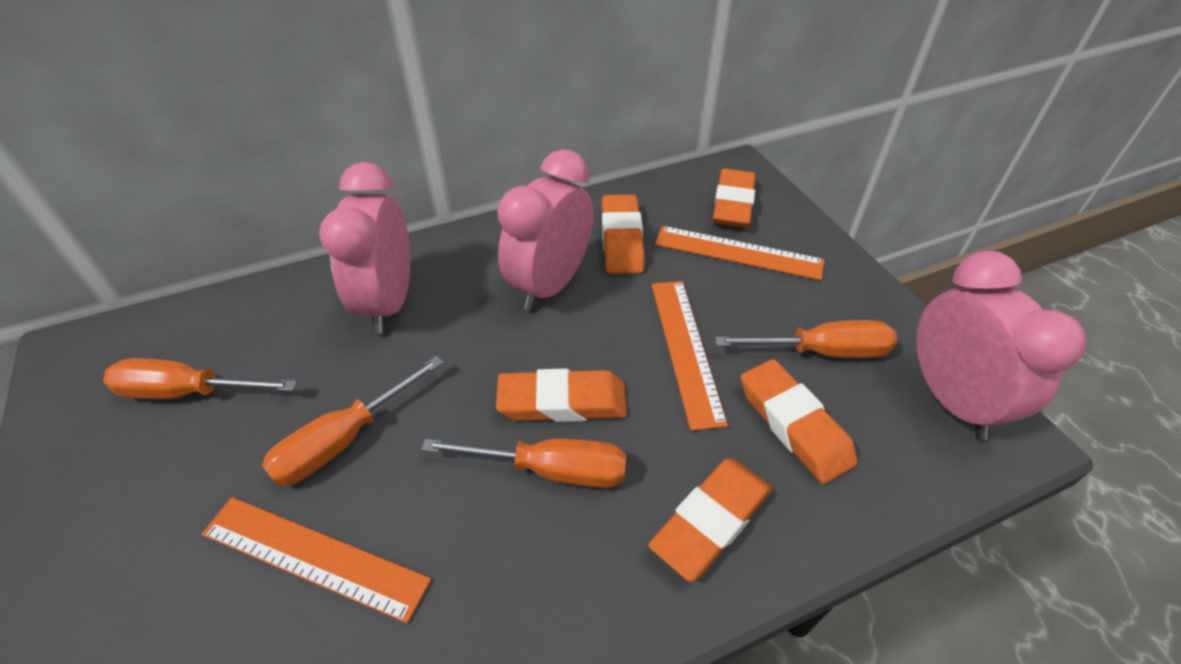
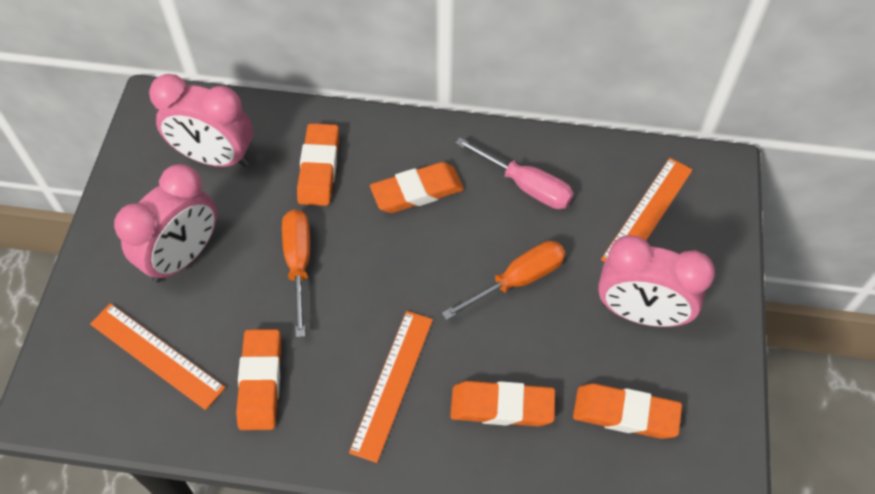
orange screwdriver: 4 -> 2
pink screwdriver: 0 -> 1

